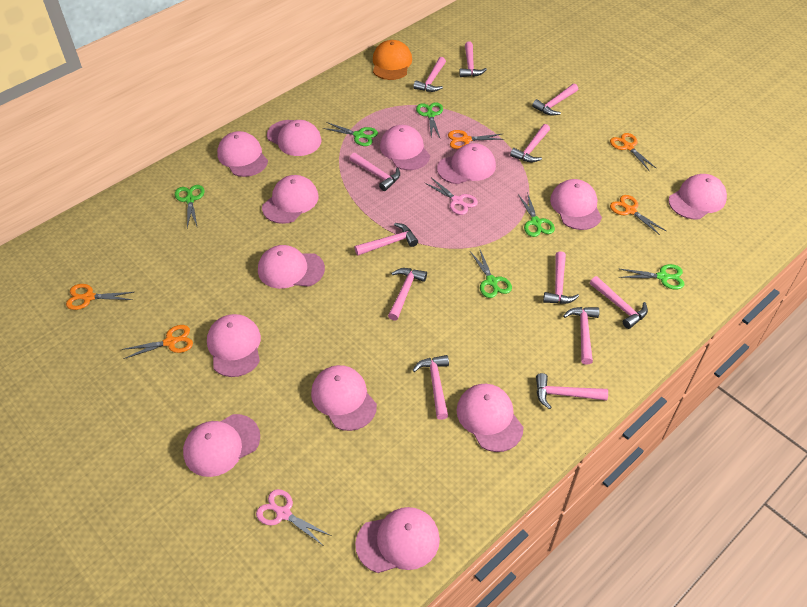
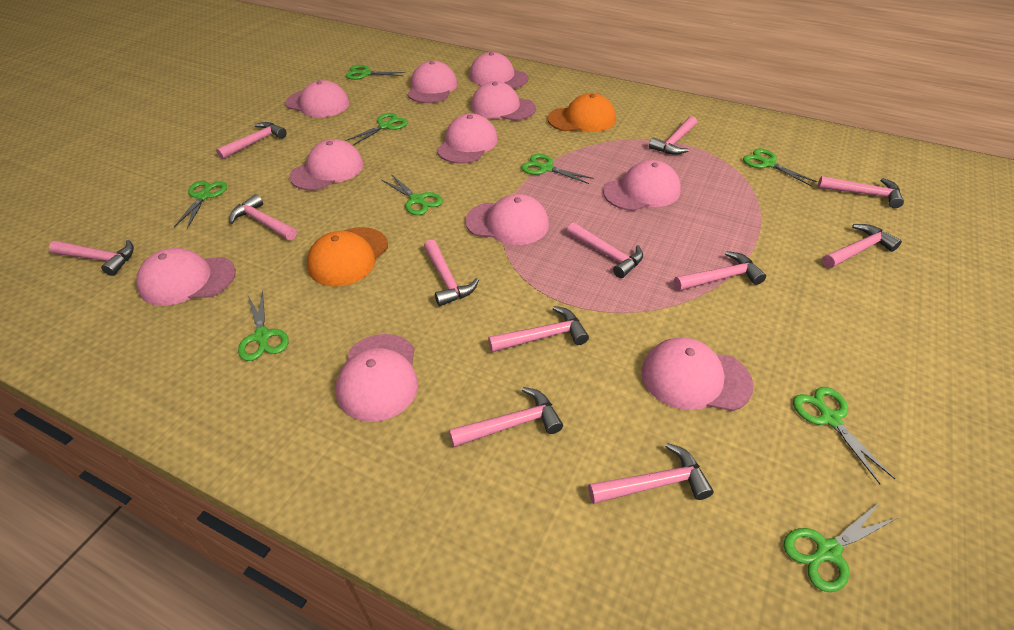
green scissors: 6 -> 9
orange cap: 1 -> 2
orange scissors: 5 -> 0
pink cap: 13 -> 11
pink scissors: 2 -> 0

